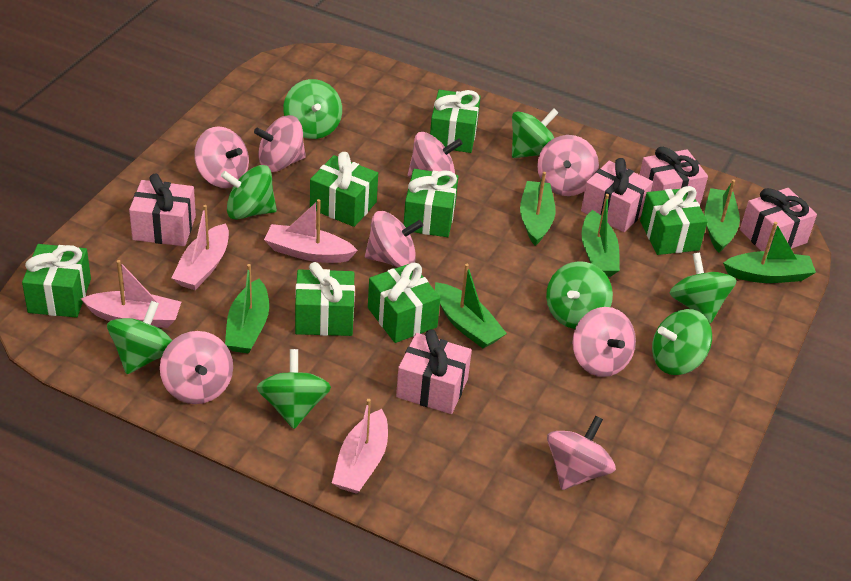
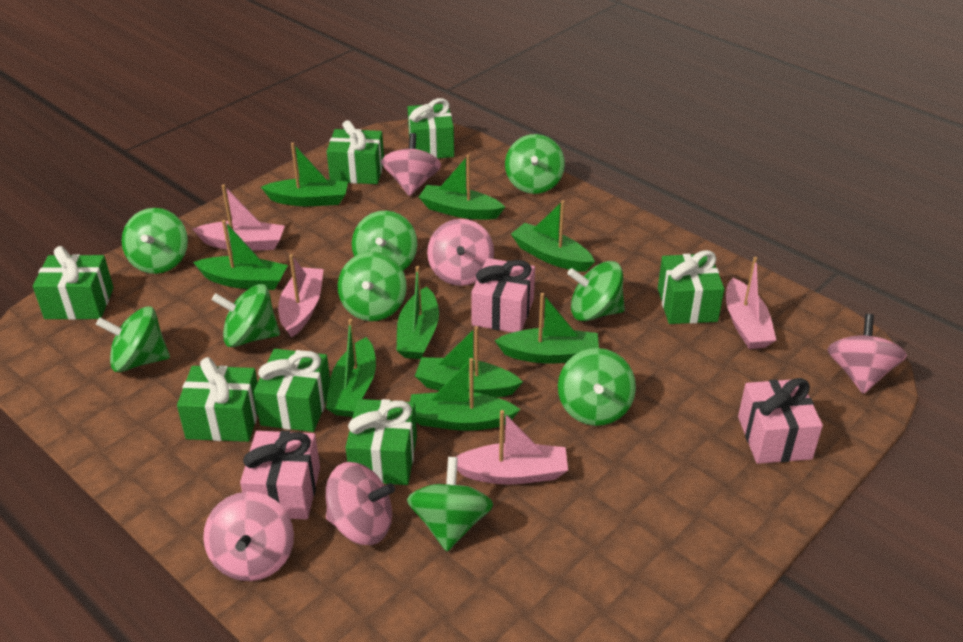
green boat: 6 -> 9
green spinning top: 8 -> 9
pink gift: 5 -> 3
pink spinning top: 8 -> 5

